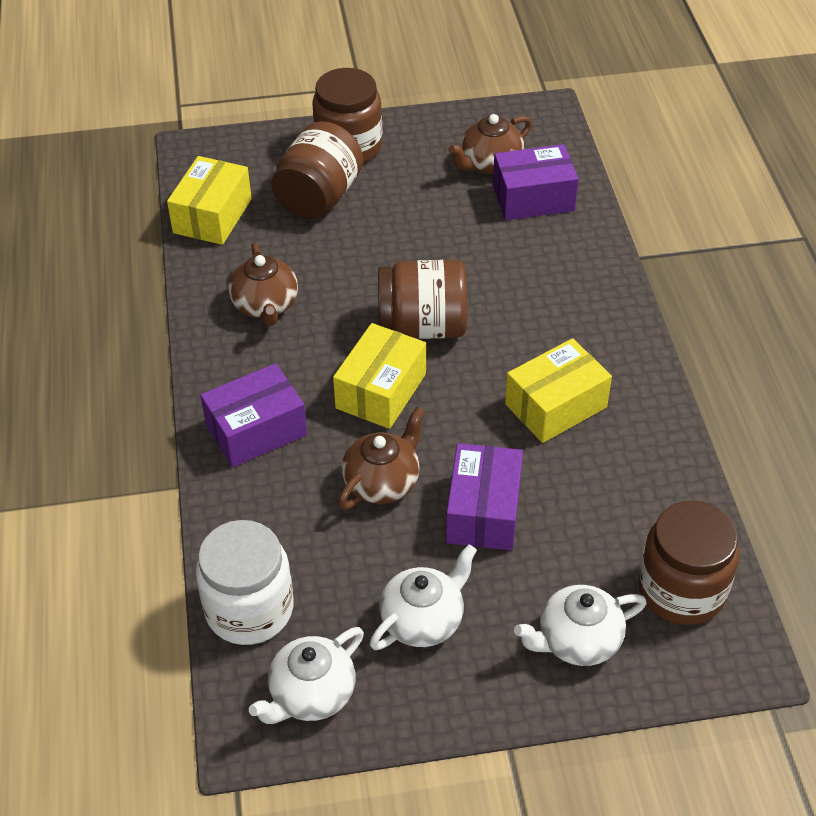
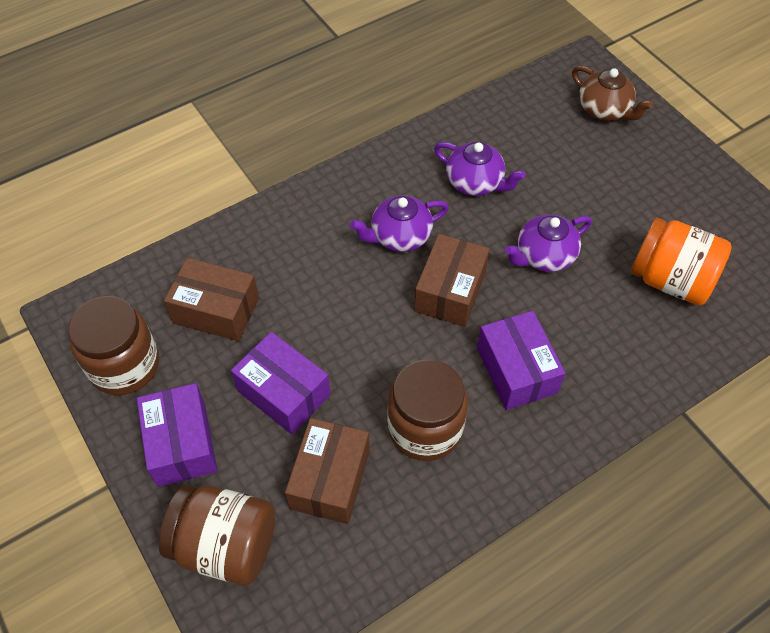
brown box: 0 -> 3
brown jar: 4 -> 3
brown teapot: 3 -> 1
orange jar: 0 -> 1
purple teapot: 0 -> 3
white jar: 1 -> 0
white teapot: 3 -> 0
yellow box: 3 -> 0

